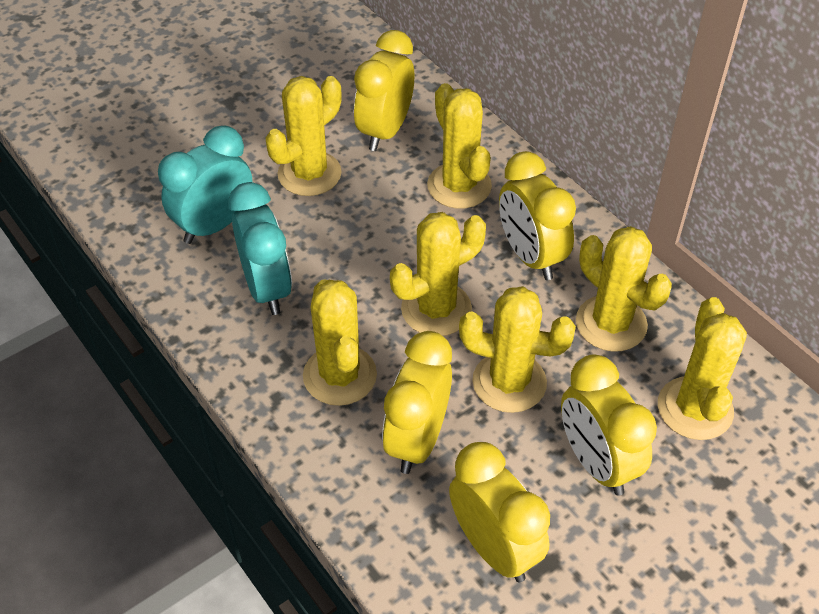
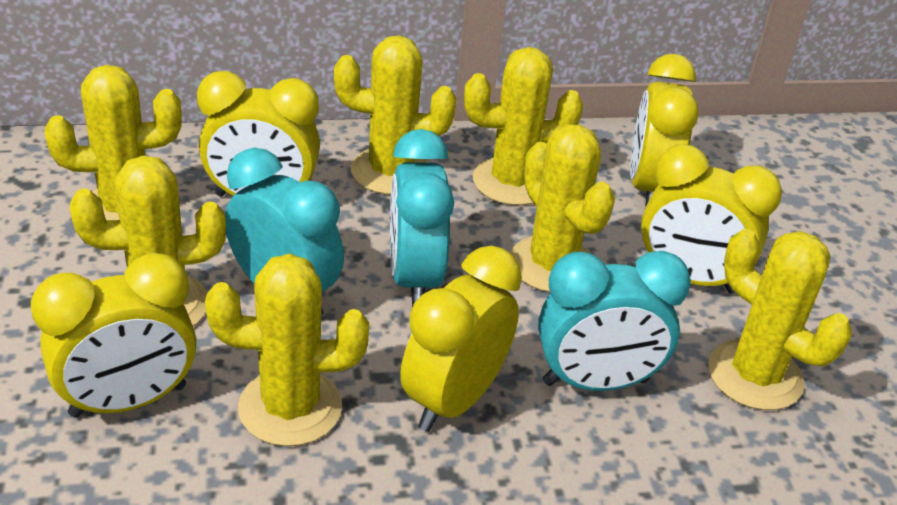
turquoise clock: 2 -> 3

